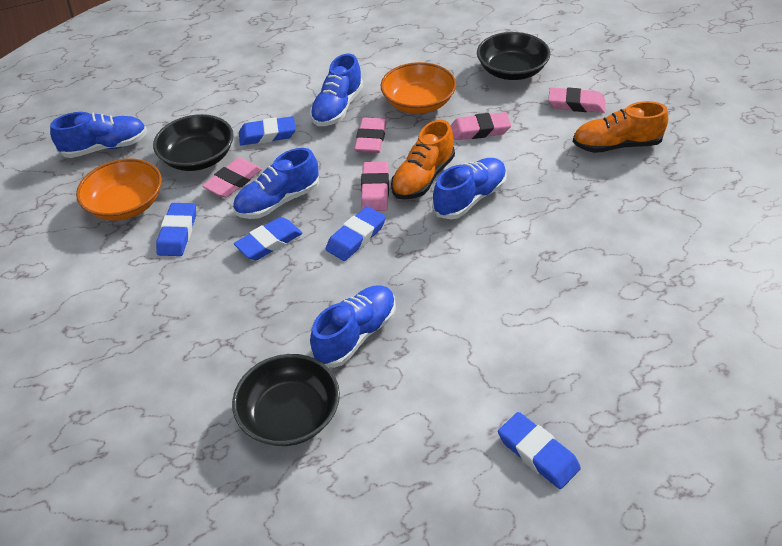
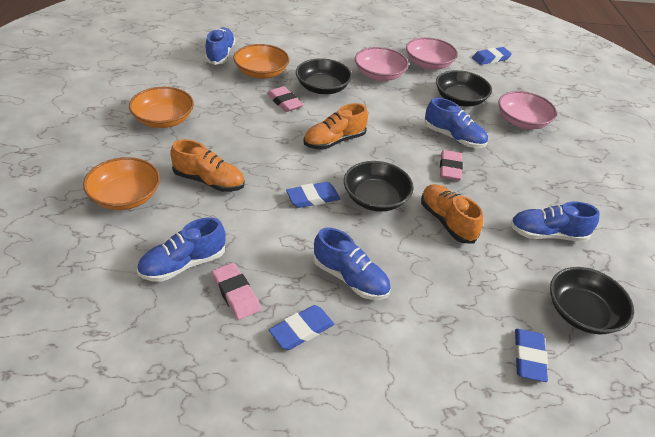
black bowl: 3 -> 4
blue eraser: 5 -> 4
orange bowl: 2 -> 3
orange shoe: 2 -> 3
pink bowl: 0 -> 3
pink eraser: 5 -> 3

